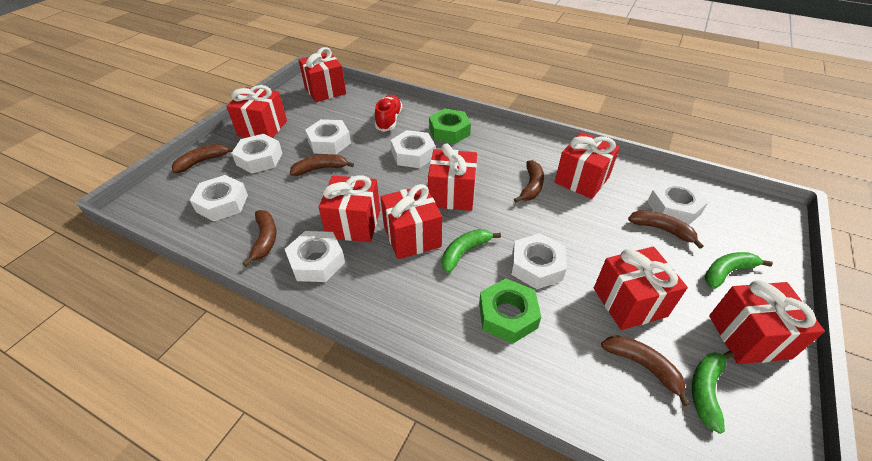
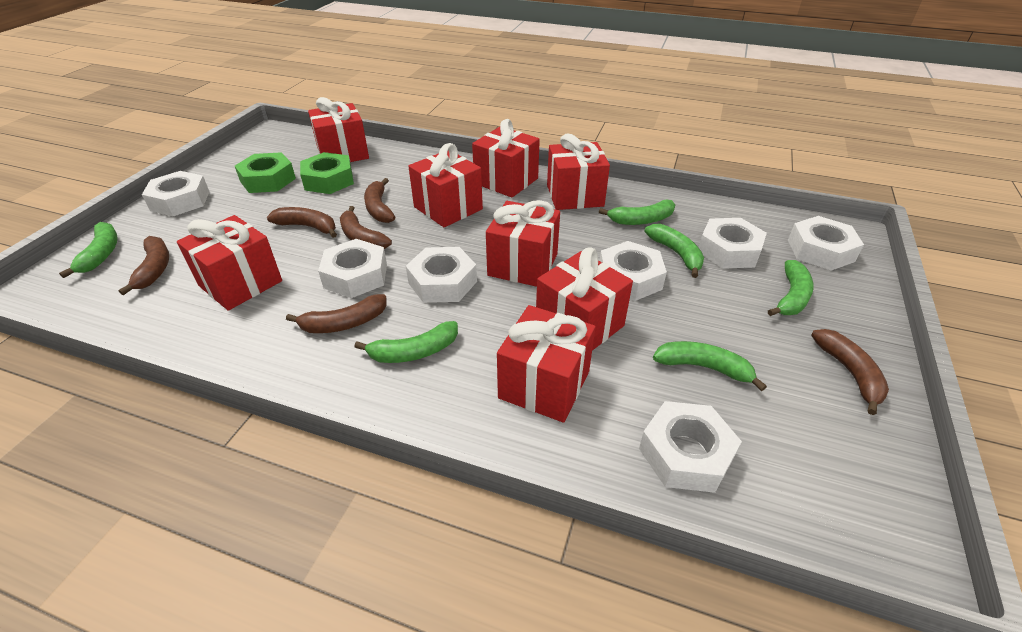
green banana: 3 -> 6
red shoe: 1 -> 0

